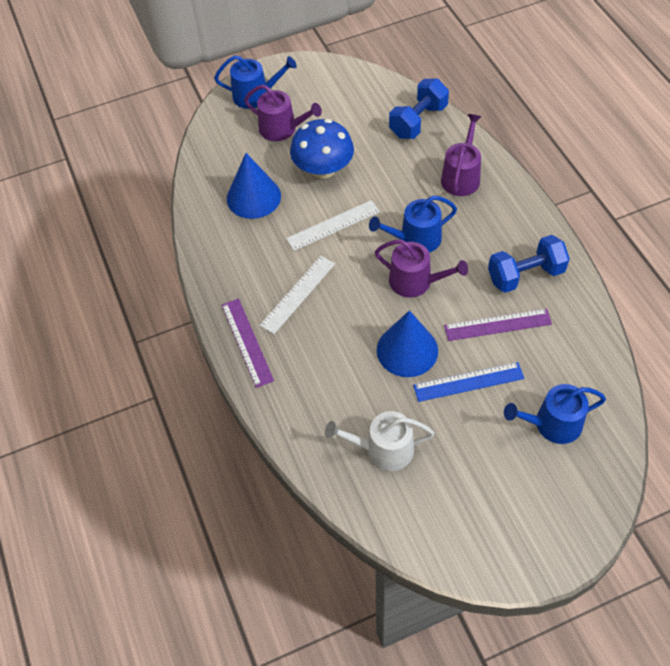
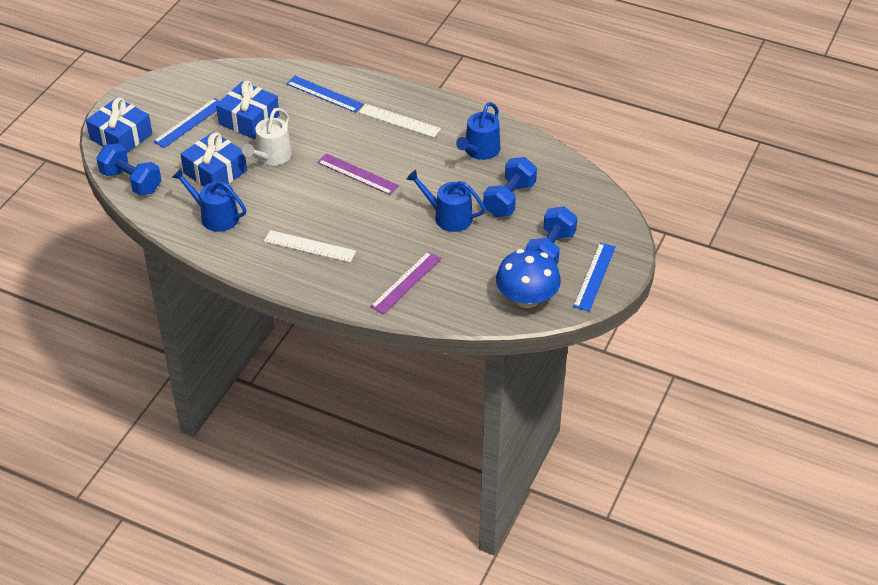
blue cone: 2 -> 0
blue dumbbell: 2 -> 3
blue gift: 0 -> 3
blue ruler: 1 -> 3
purple watering can: 3 -> 0

